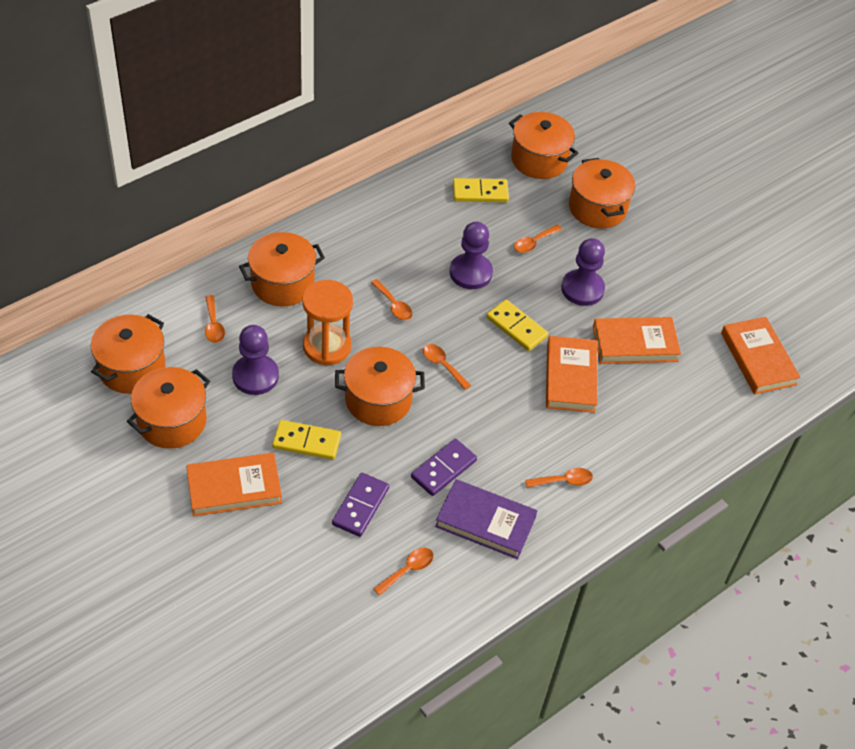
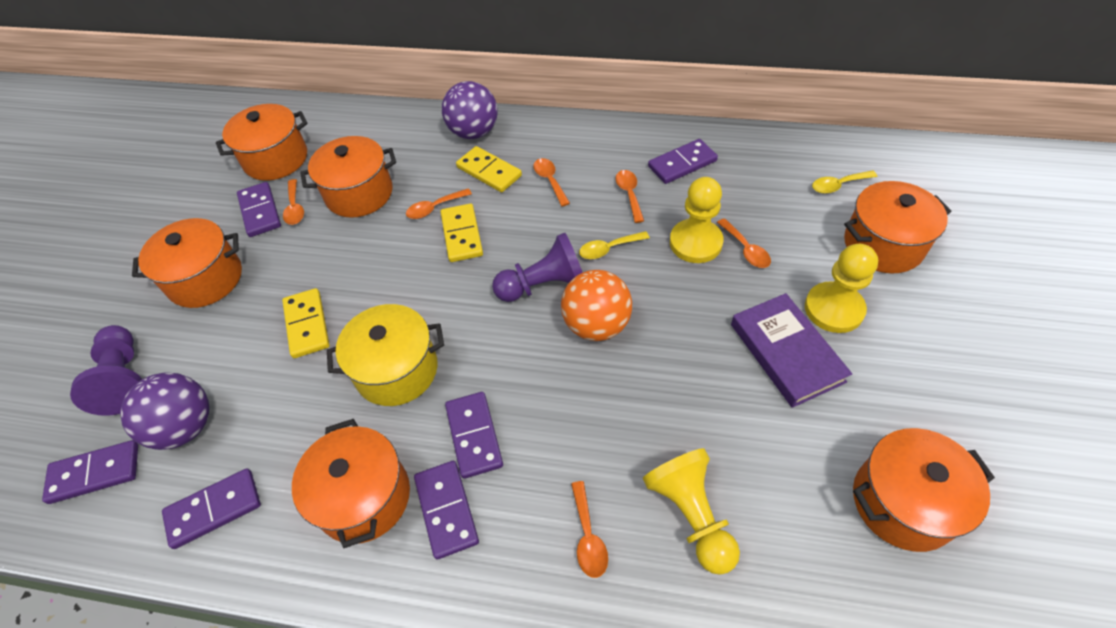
orange ball: 0 -> 1
orange book: 4 -> 0
orange hourglass: 1 -> 0
purple ball: 0 -> 2
purple domino: 2 -> 6
purple pawn: 3 -> 2
yellow pawn: 0 -> 3
yellow pot: 0 -> 1
yellow spoon: 0 -> 2

